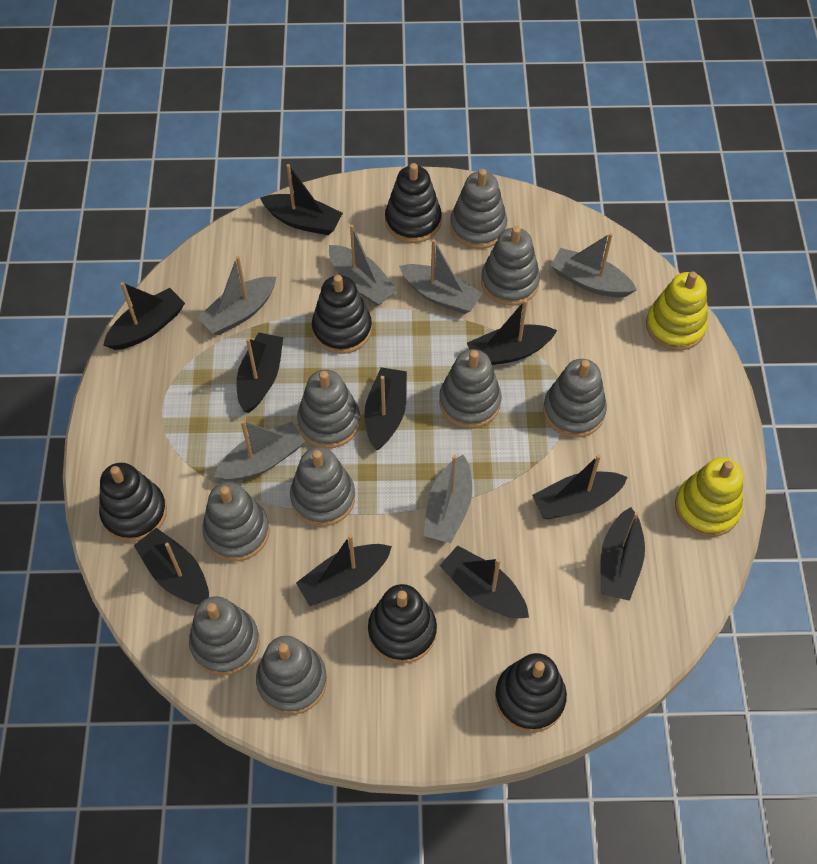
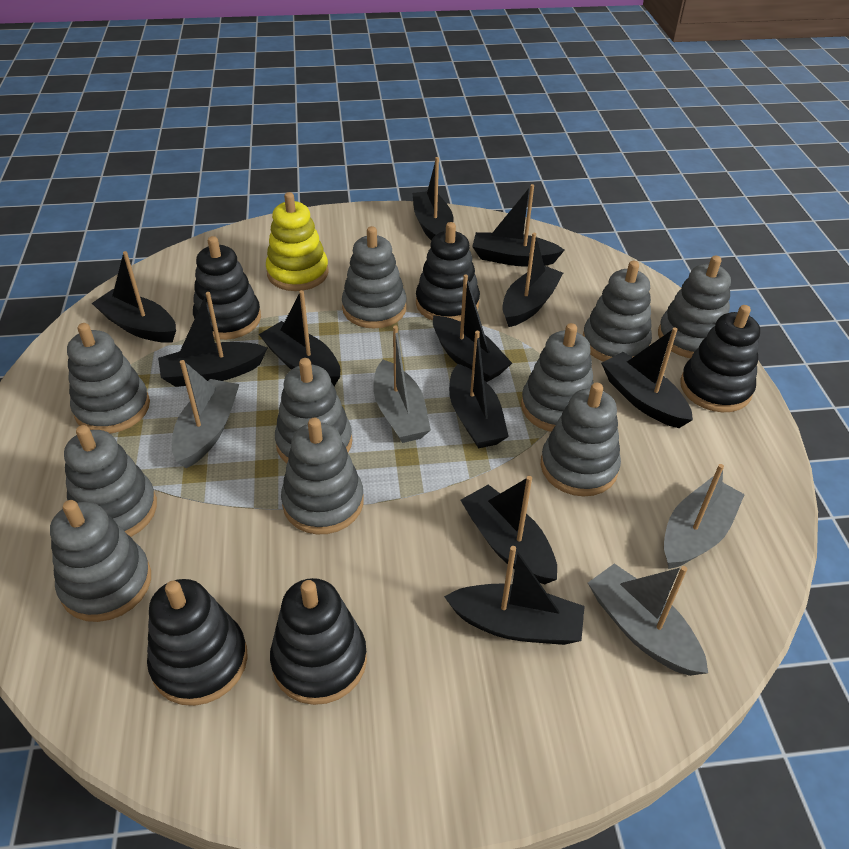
black boat: 10 -> 11
grey boat: 6 -> 4
grey stacking toy: 9 -> 10
yellow stacking toy: 2 -> 1

